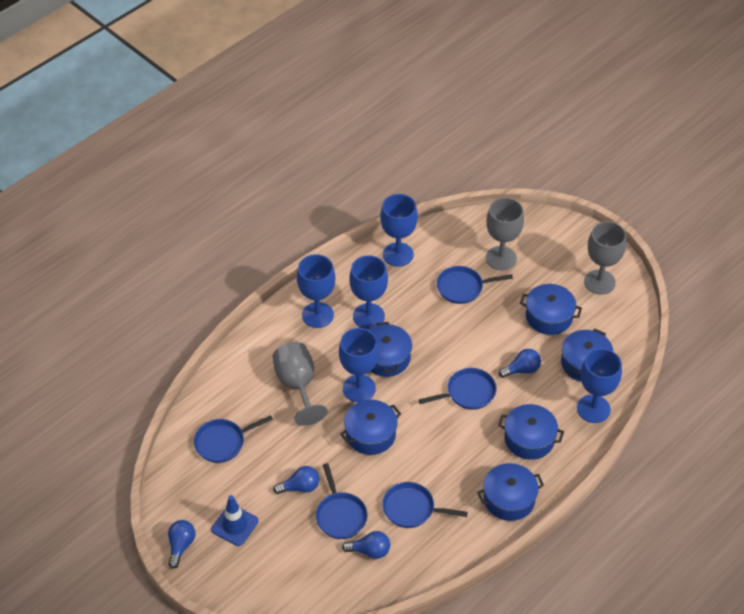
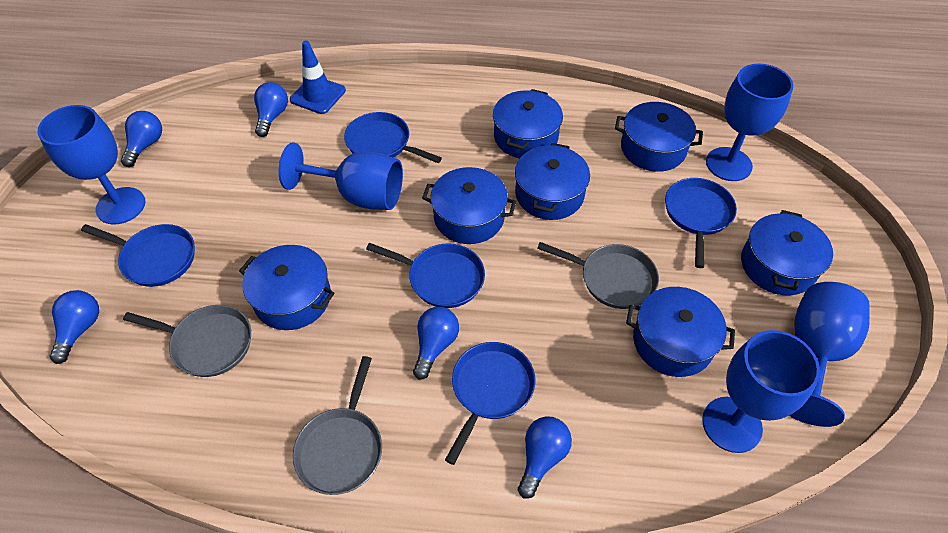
blue light bulb: 4 -> 5
blue pot: 6 -> 7
grey goblet: 3 -> 0
grey pan: 0 -> 3

